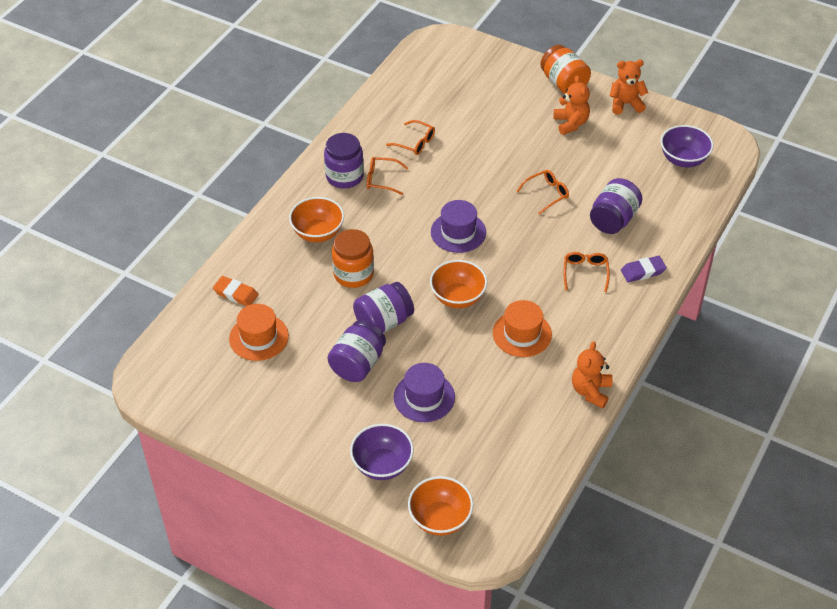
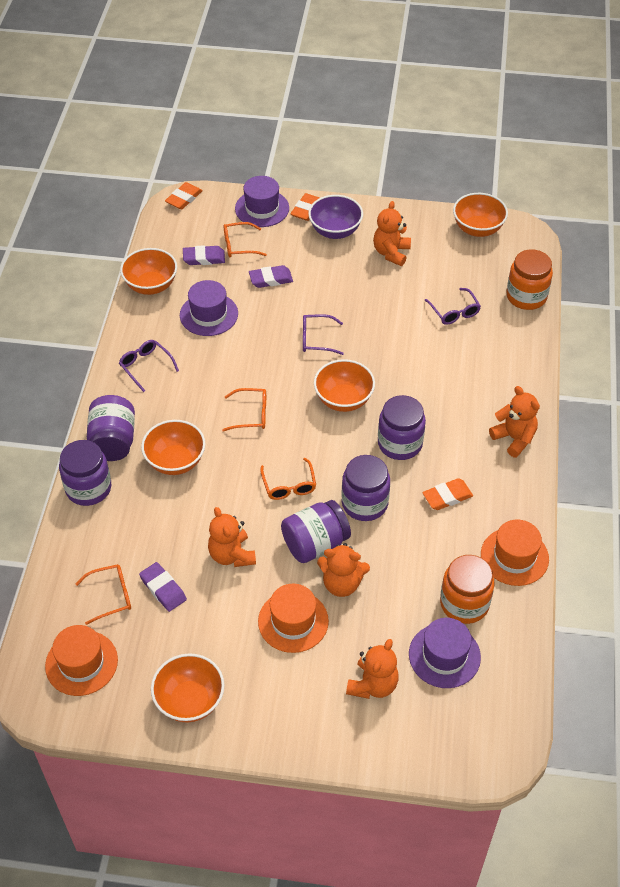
orange bowl: 3 -> 5
orange eraser: 1 -> 3
orange hat: 2 -> 3
orange teddy bear: 3 -> 5
purple bowl: 2 -> 1
purple eraser: 1 -> 3
purple glasses: 0 -> 3
purple hat: 2 -> 3
purple jar: 4 -> 5

